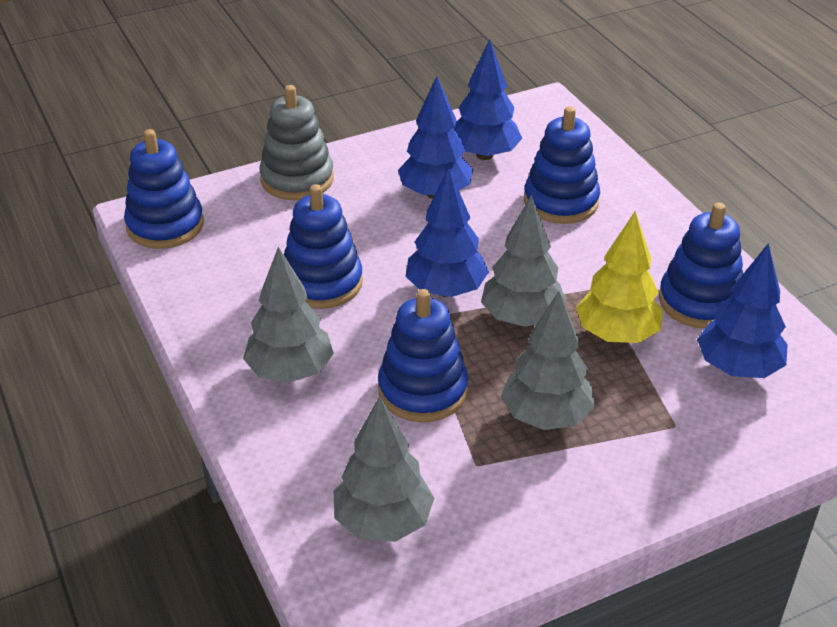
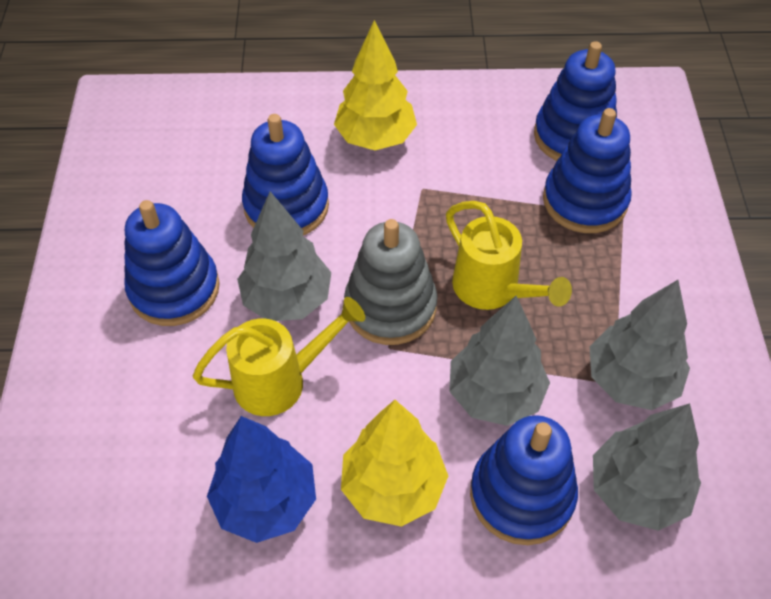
blue tree: 4 -> 1
yellow tree: 1 -> 2
yellow watering can: 0 -> 2

